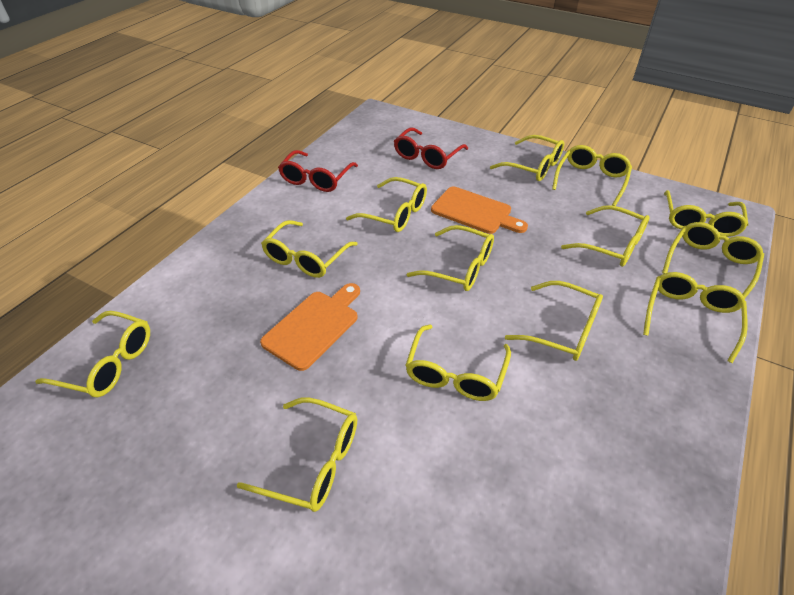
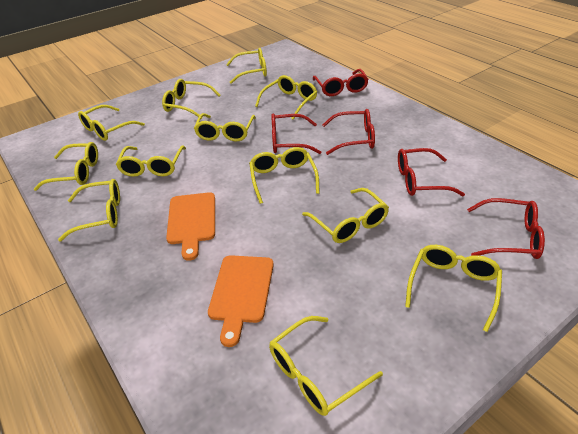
red glasses: 2 -> 5
yellow glasses: 13 -> 12

